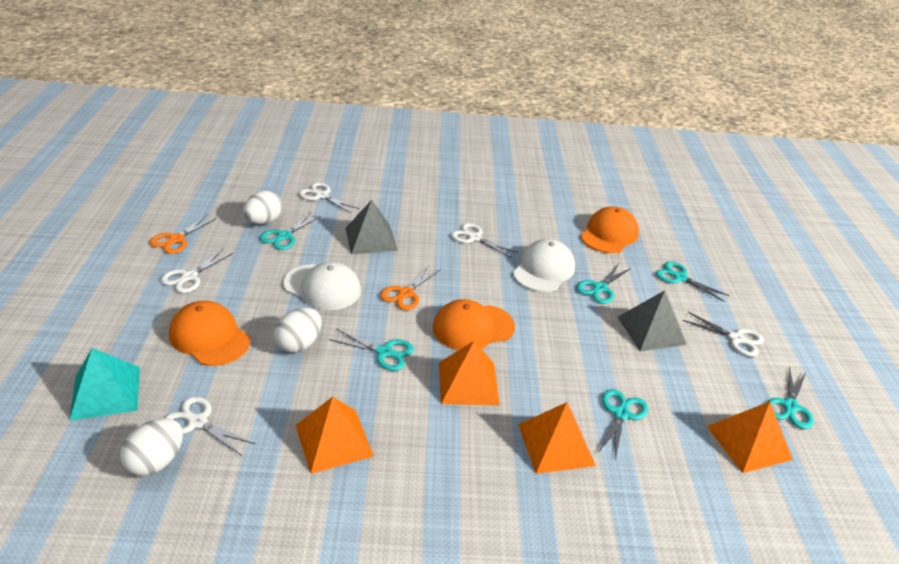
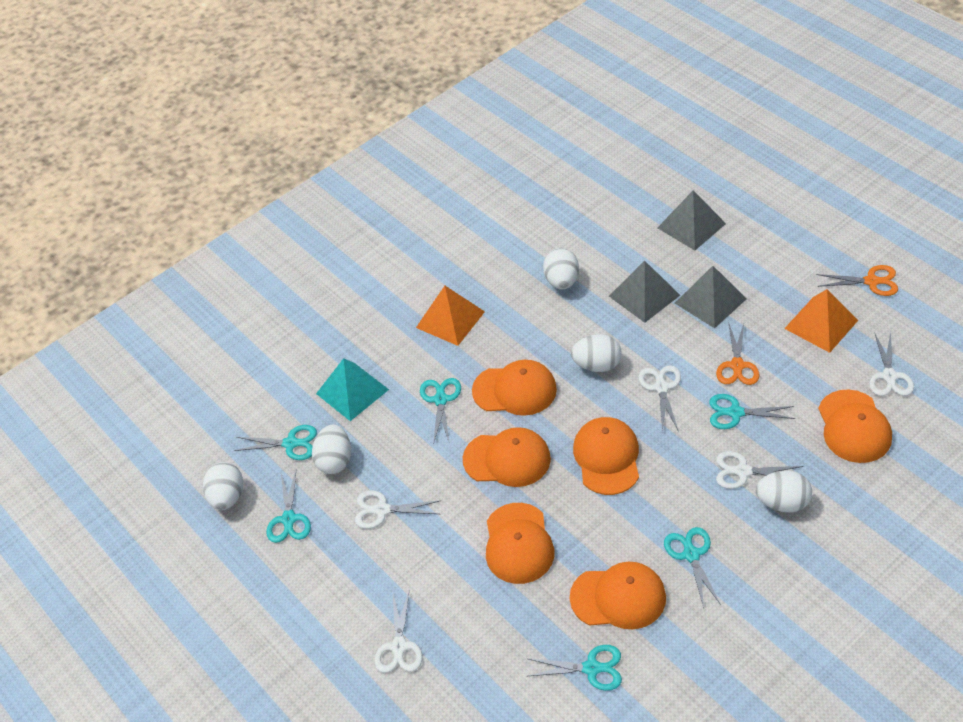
grey pyramid: 2 -> 3
orange cap: 3 -> 6
orange pyramid: 4 -> 2
white cap: 2 -> 0
white egg: 3 -> 5

